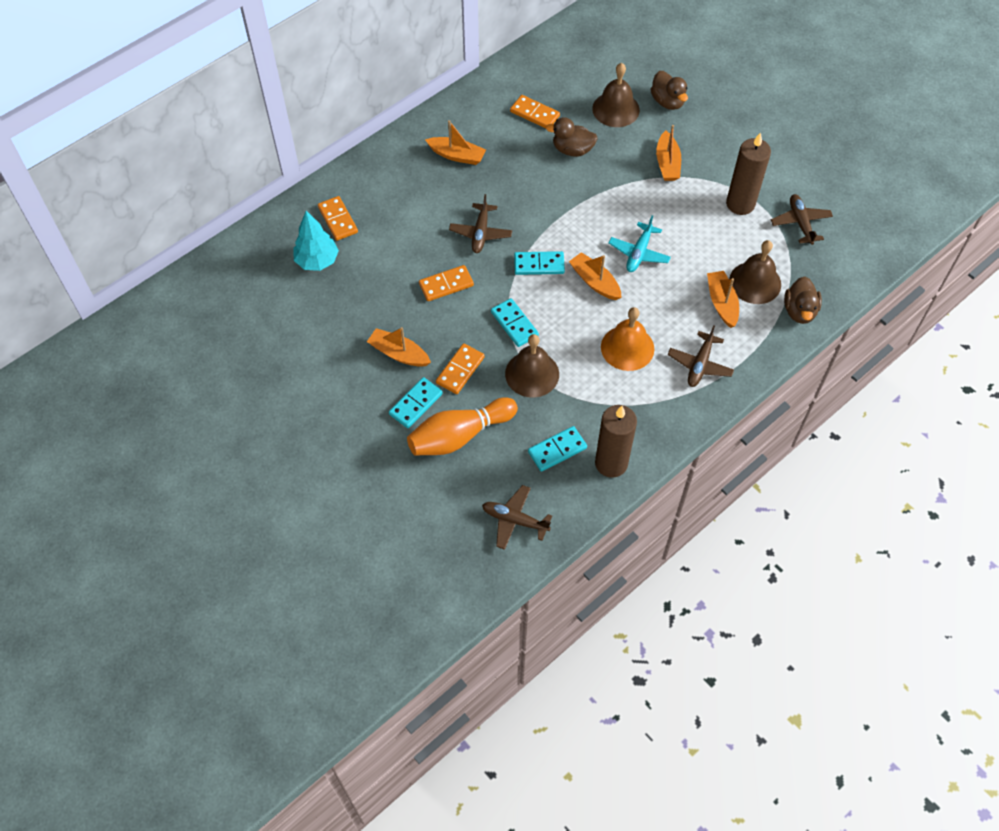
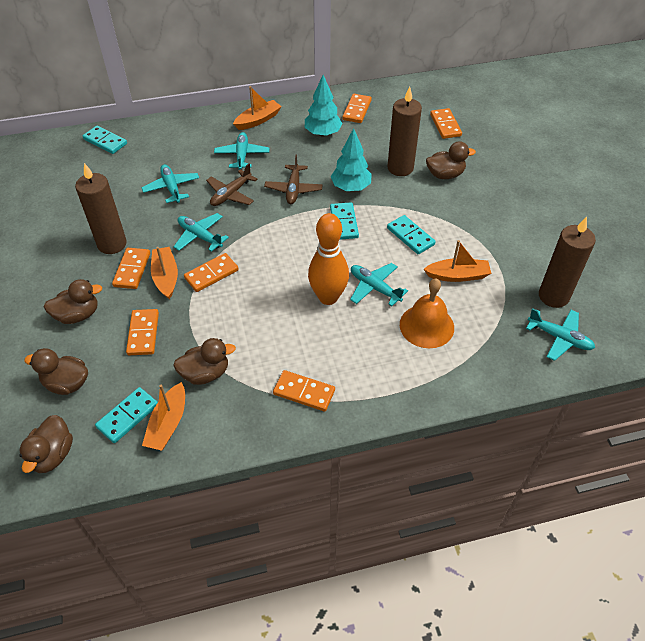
brown bell: 3 -> 0
brown candle: 2 -> 3
brown duck: 3 -> 5
brown plane: 4 -> 2
orange boat: 5 -> 4
orange domino: 4 -> 6
turquoise plane: 1 -> 5
turquoise tree: 1 -> 2

